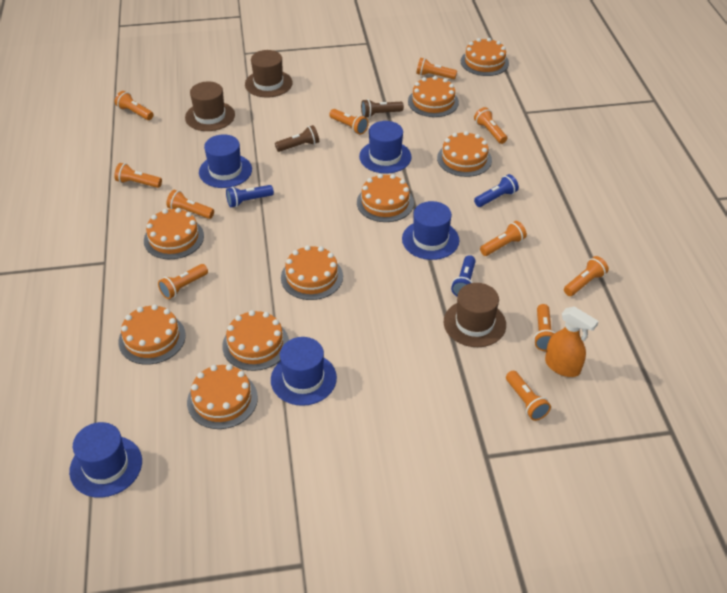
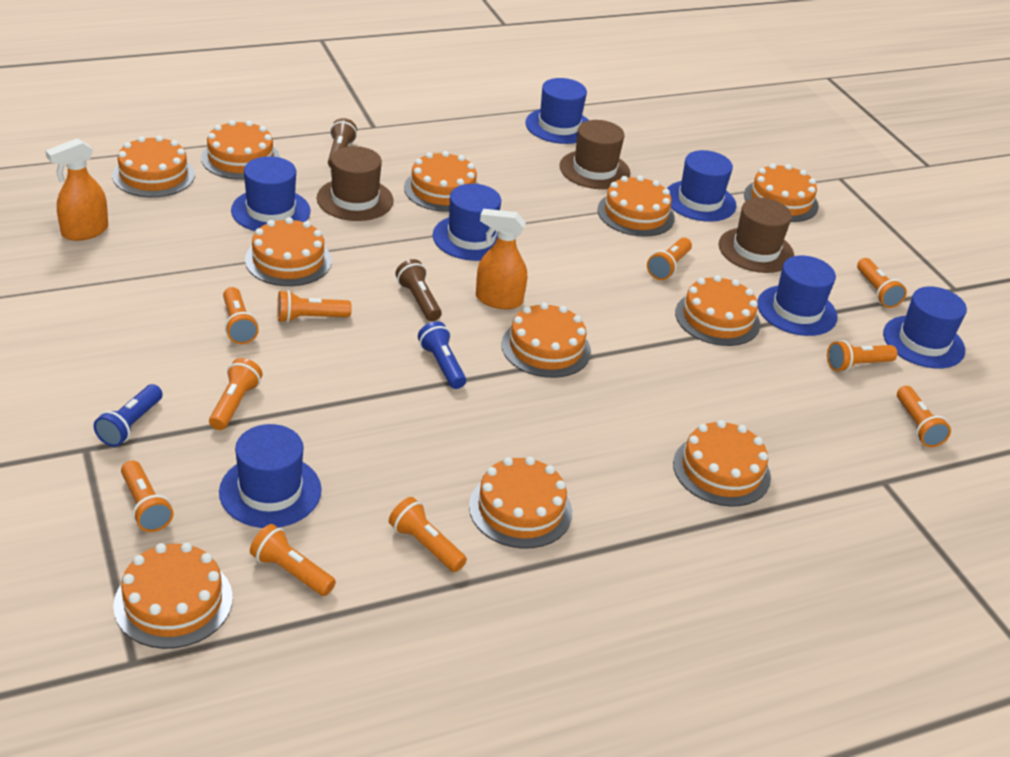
blue flashlight: 3 -> 2
blue hat: 5 -> 7
orange cake: 9 -> 11
orange flashlight: 11 -> 10
orange spray bottle: 1 -> 2

